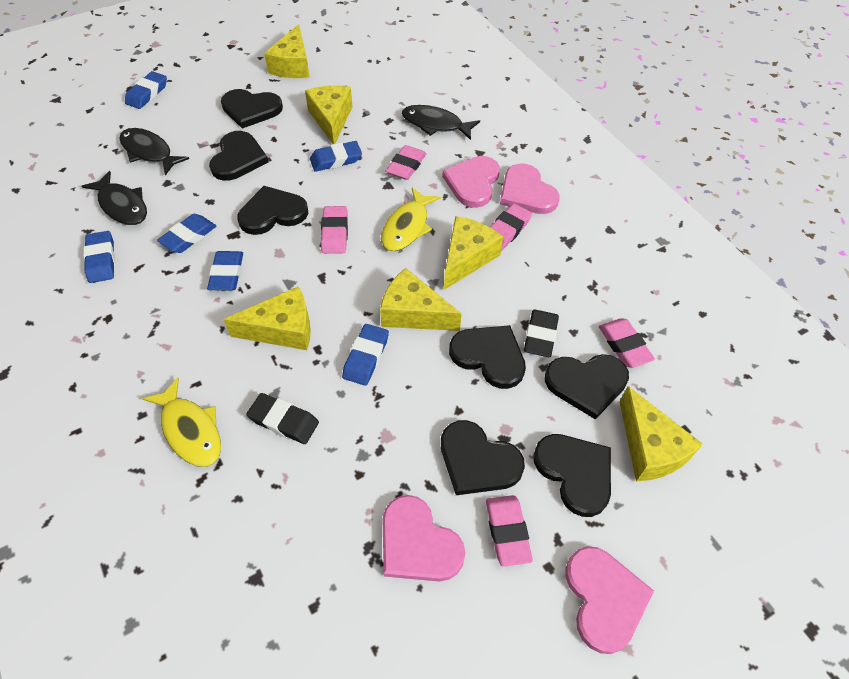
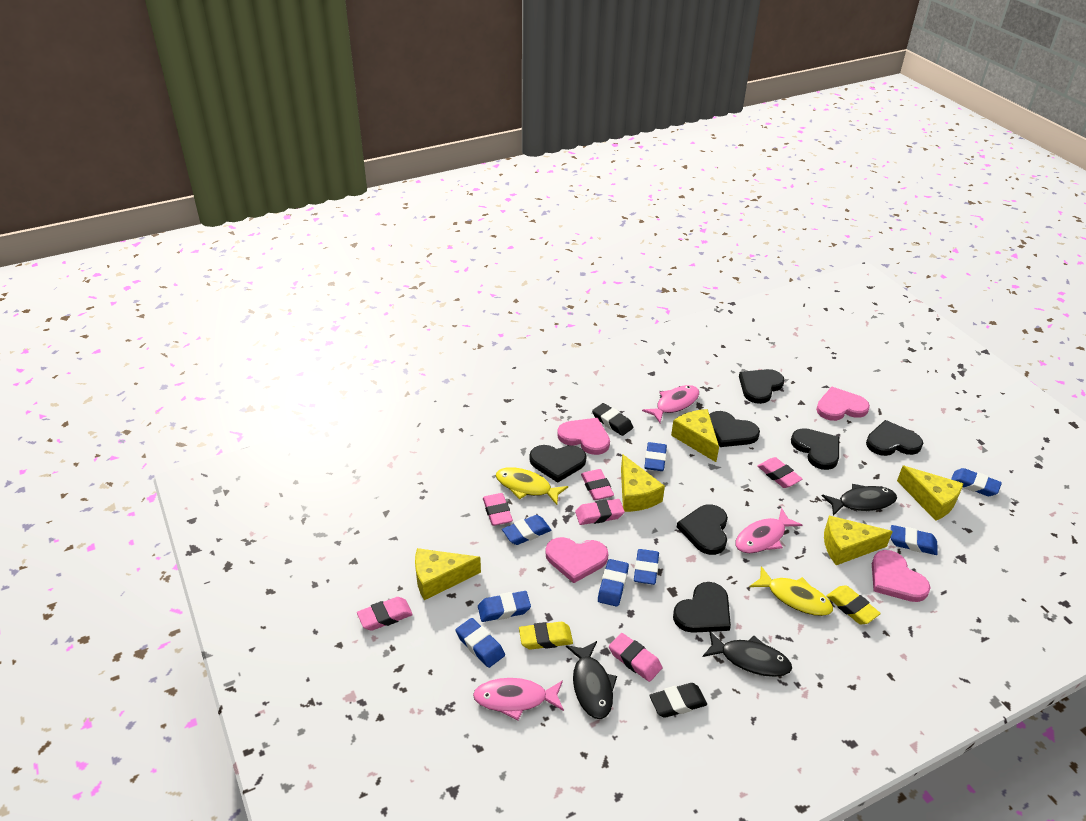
blue eraser: 6 -> 8
pink eraser: 5 -> 6
pink fish: 0 -> 3
yellow cheese: 6 -> 5
yellow eraser: 0 -> 2

